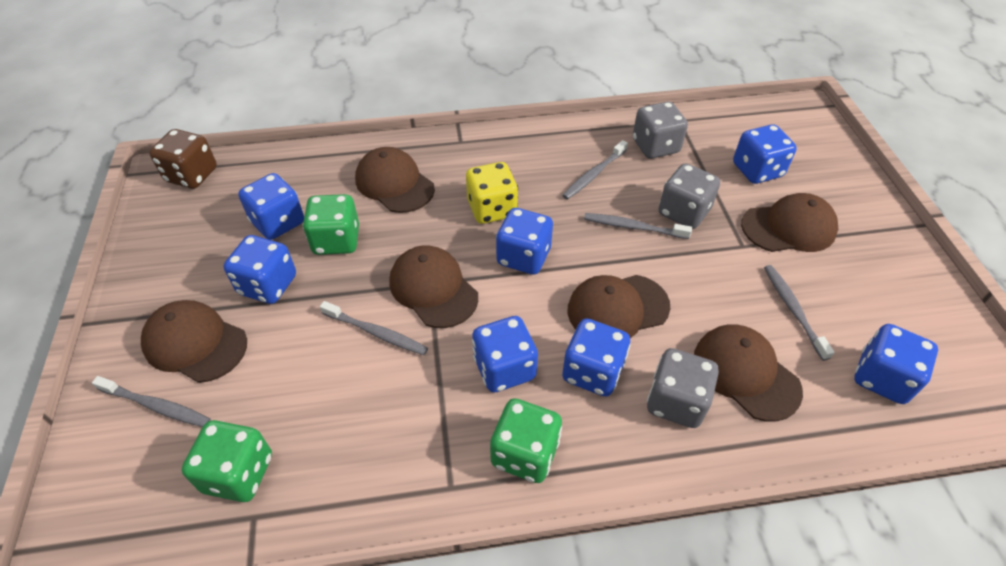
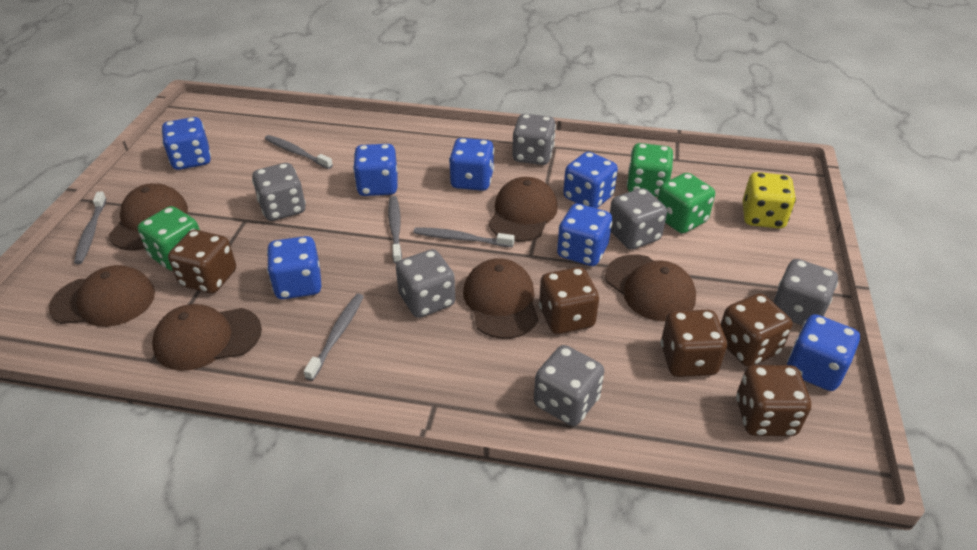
brown dice: 1 -> 5
grey dice: 3 -> 6

